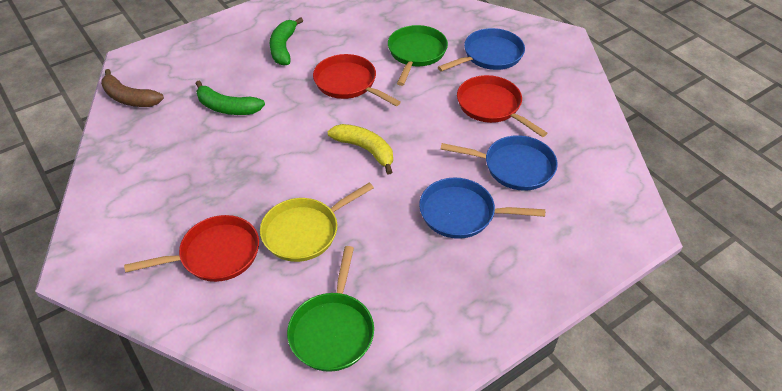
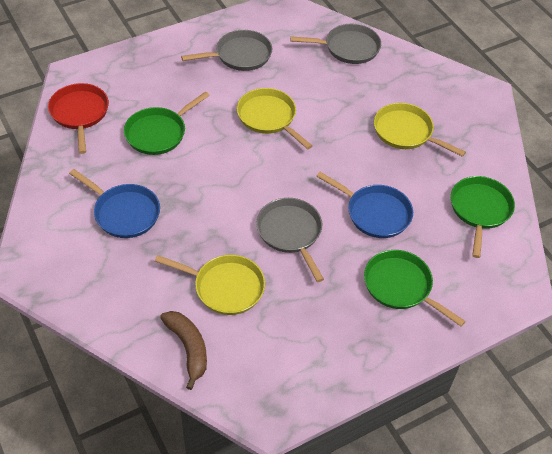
blue pan: 3 -> 2
green banana: 2 -> 0
green pan: 2 -> 3
grey pan: 0 -> 3
red pan: 3 -> 1
yellow banana: 1 -> 0
yellow pan: 1 -> 3

